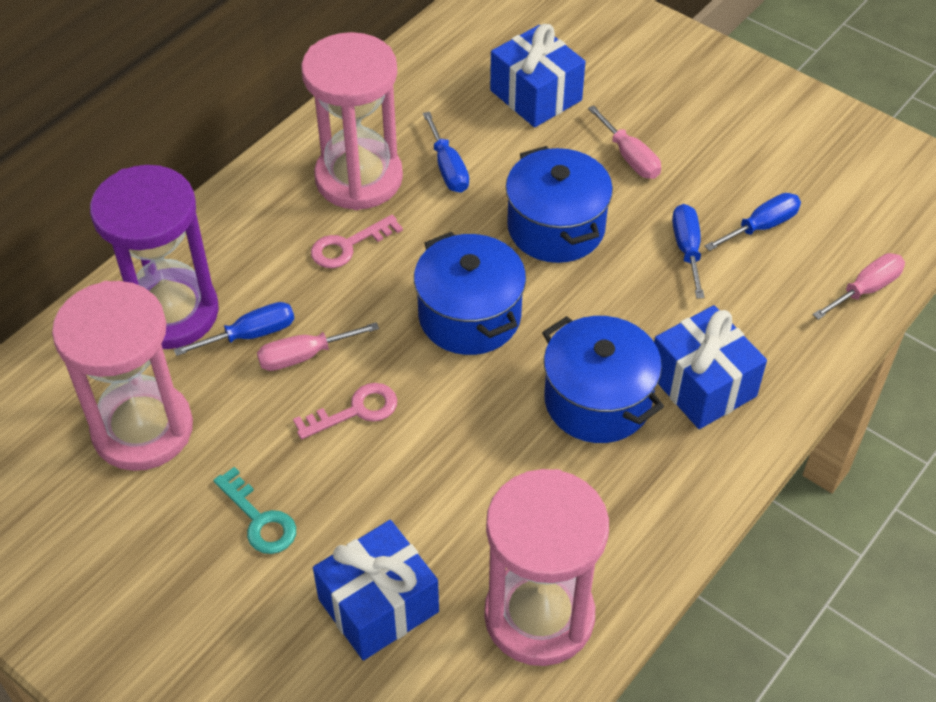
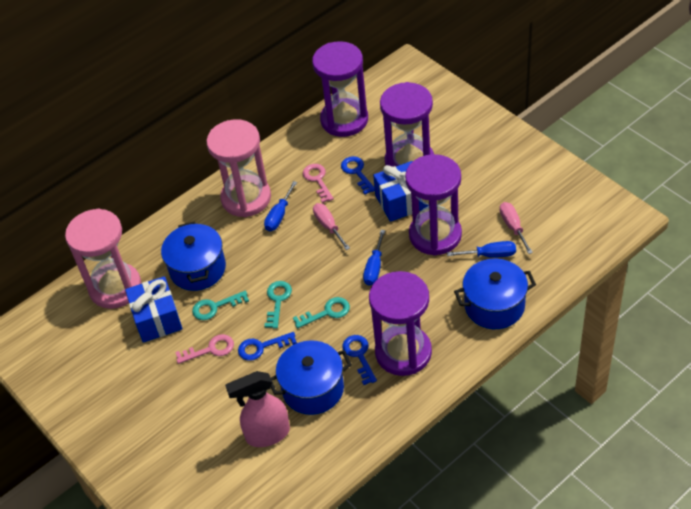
blue gift: 3 -> 2
blue key: 0 -> 3
blue screwdriver: 4 -> 3
pink hourglass: 3 -> 2
pink screwdriver: 3 -> 2
pink spray bottle: 0 -> 1
purple hourglass: 1 -> 4
turquoise key: 1 -> 3

